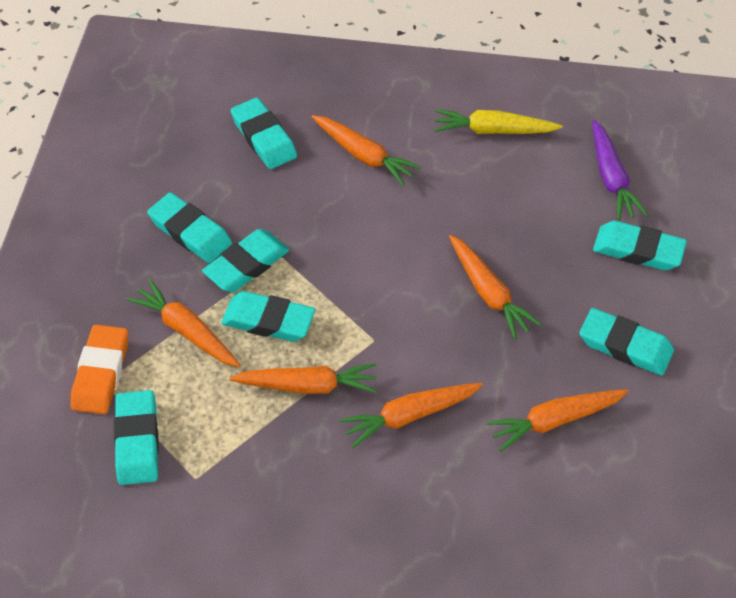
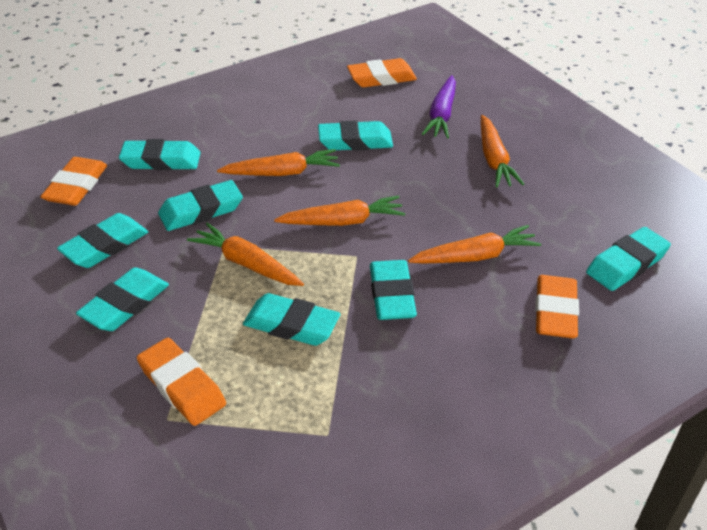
orange carrot: 6 -> 5
orange eraser: 1 -> 4
turquoise eraser: 7 -> 8
yellow carrot: 1 -> 0

